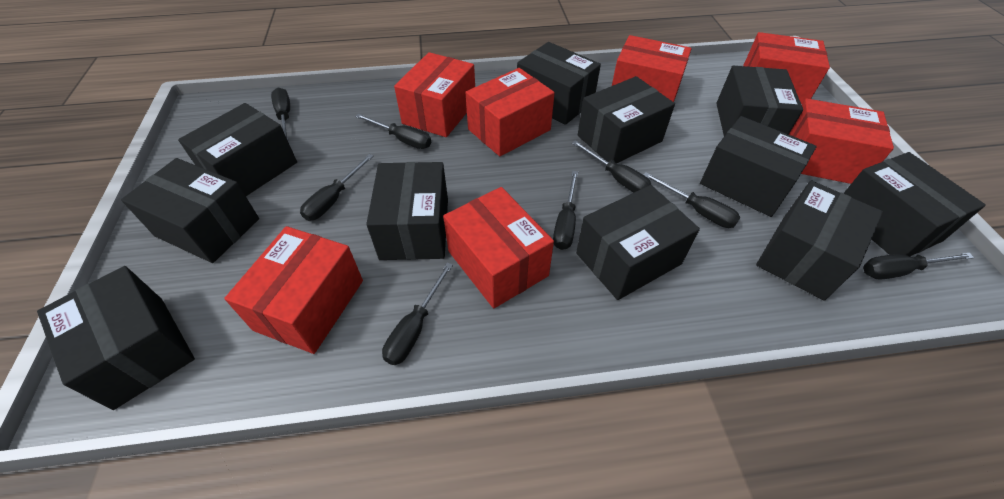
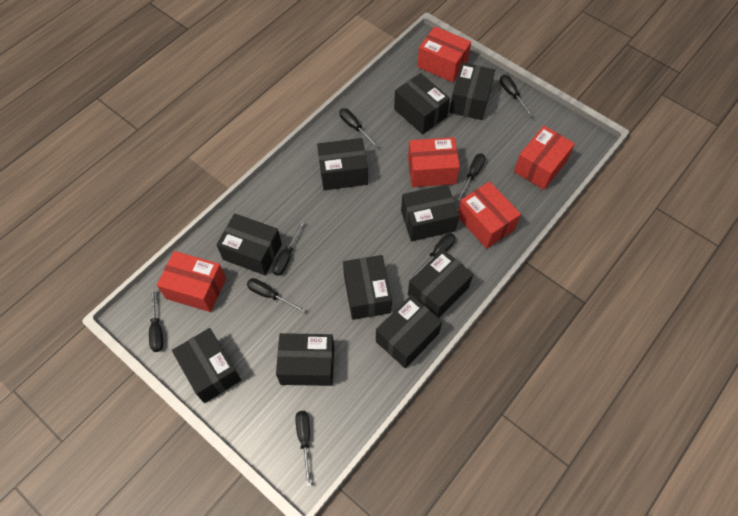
black box: 11 -> 10
red box: 7 -> 5

